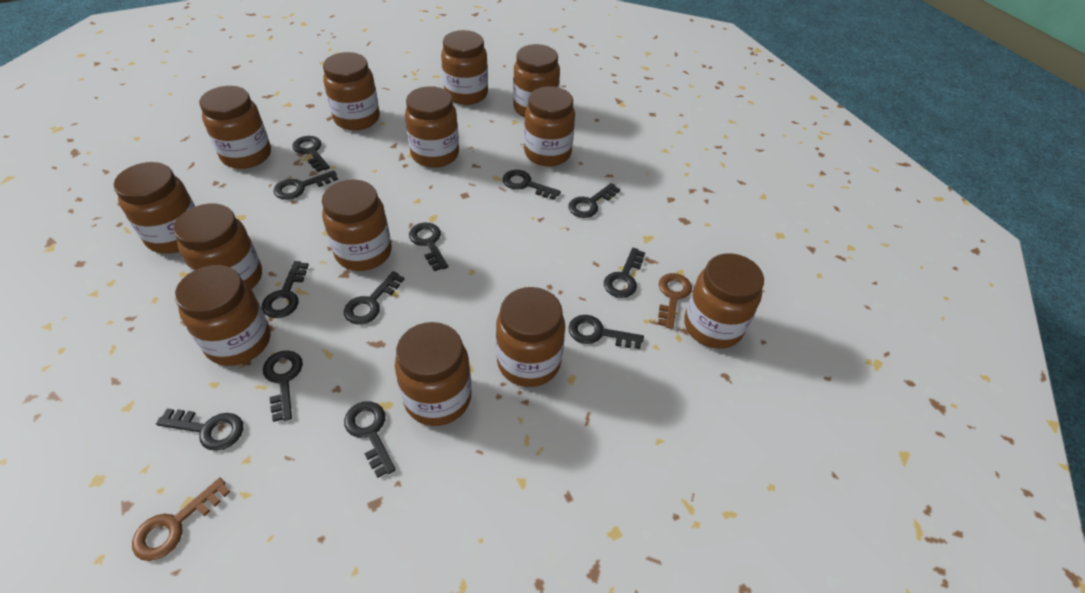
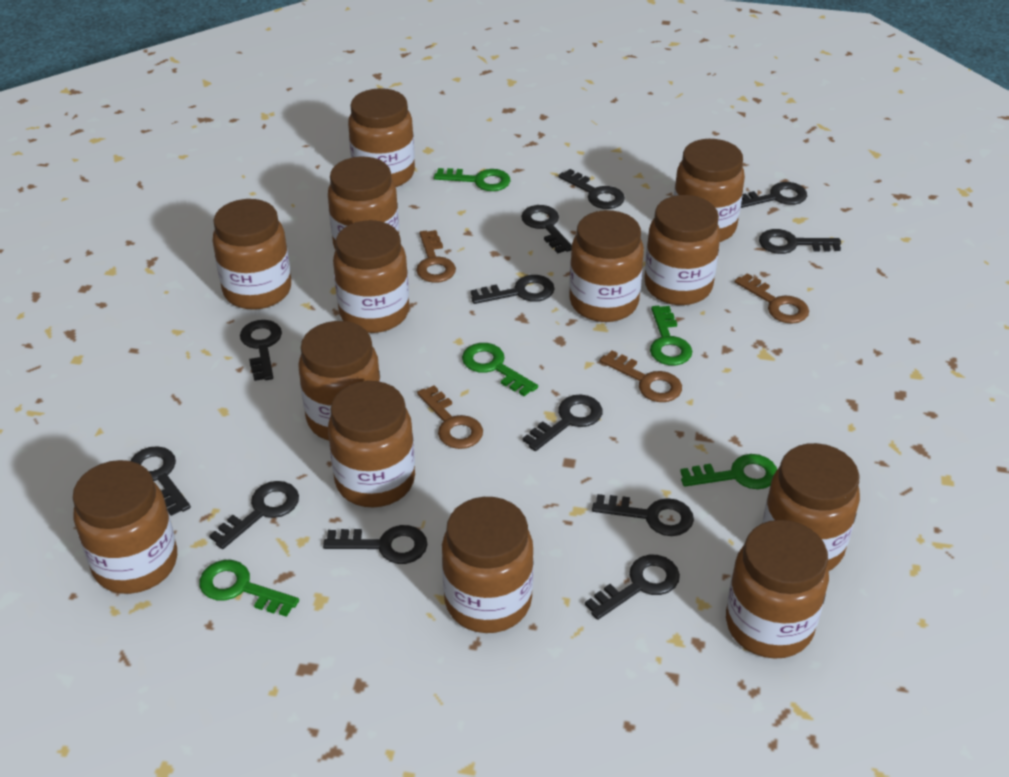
brown key: 2 -> 4
green key: 0 -> 5

